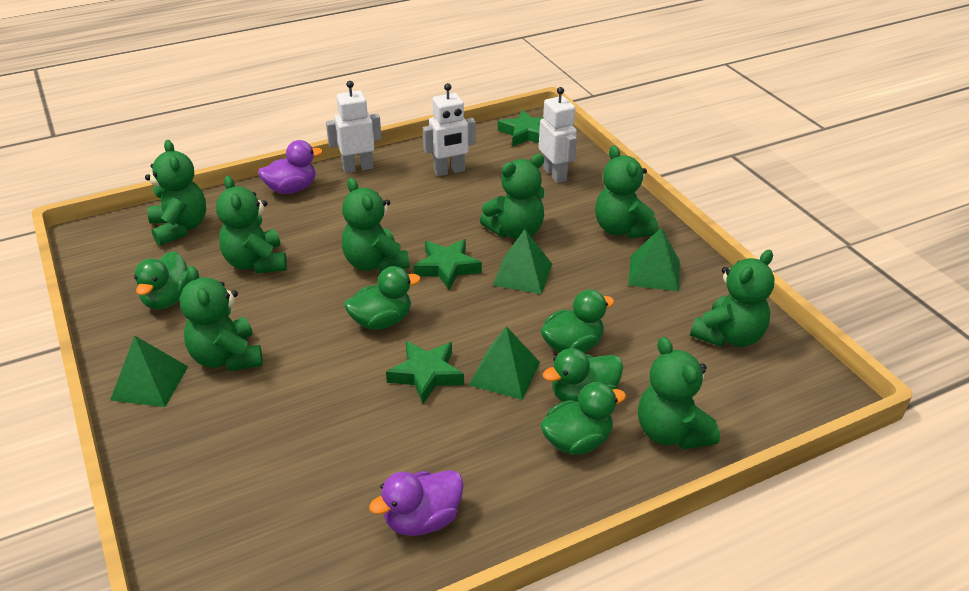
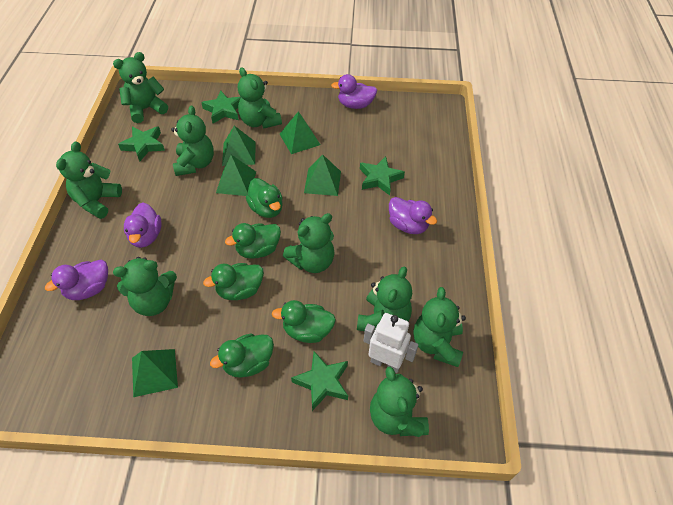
green pyramid: 4 -> 5
green star: 3 -> 4
green teddy bear: 8 -> 9
purple duck: 2 -> 4
white robot: 3 -> 1

